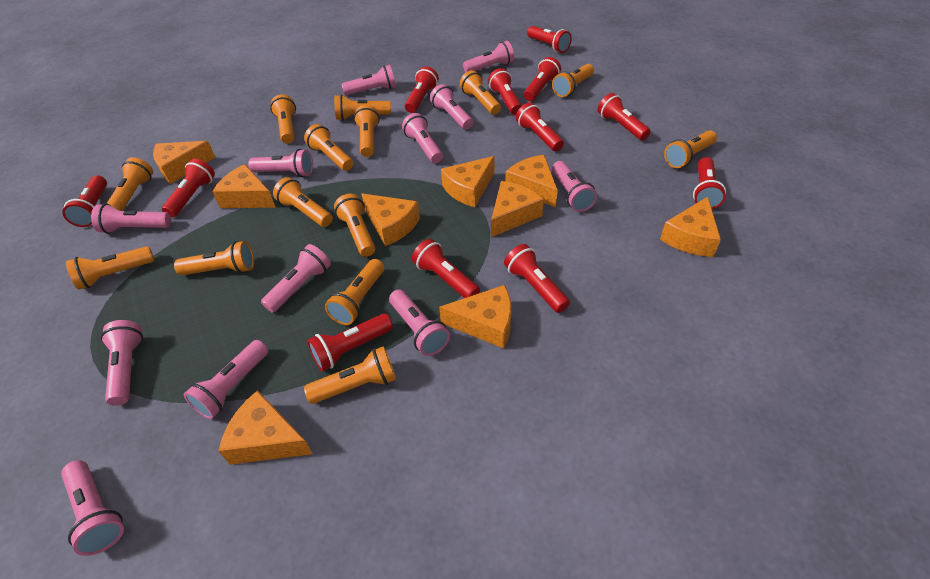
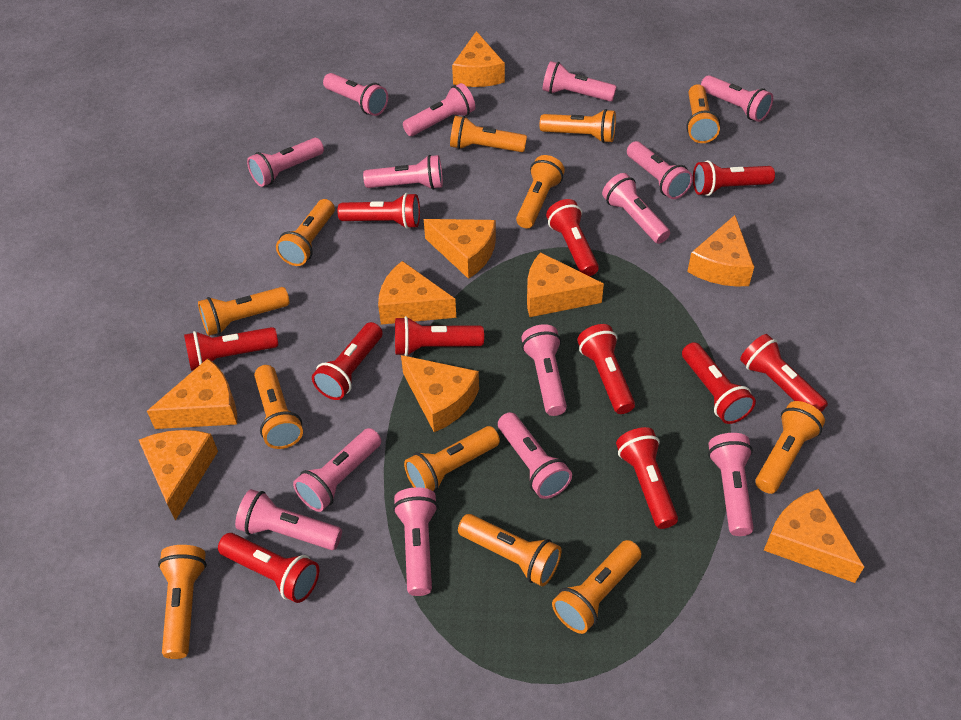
orange flashlight: 14 -> 12
pink flashlight: 12 -> 14
red flashlight: 12 -> 11

